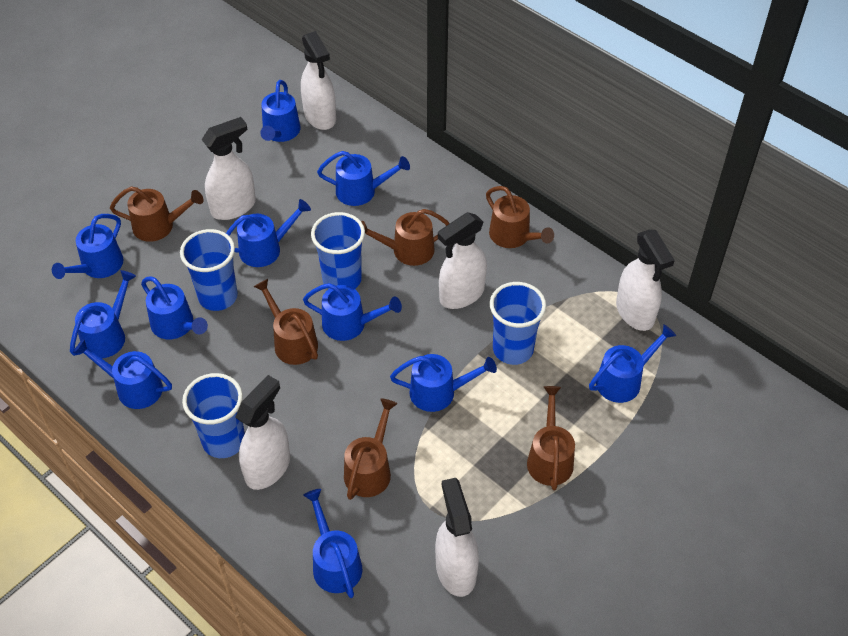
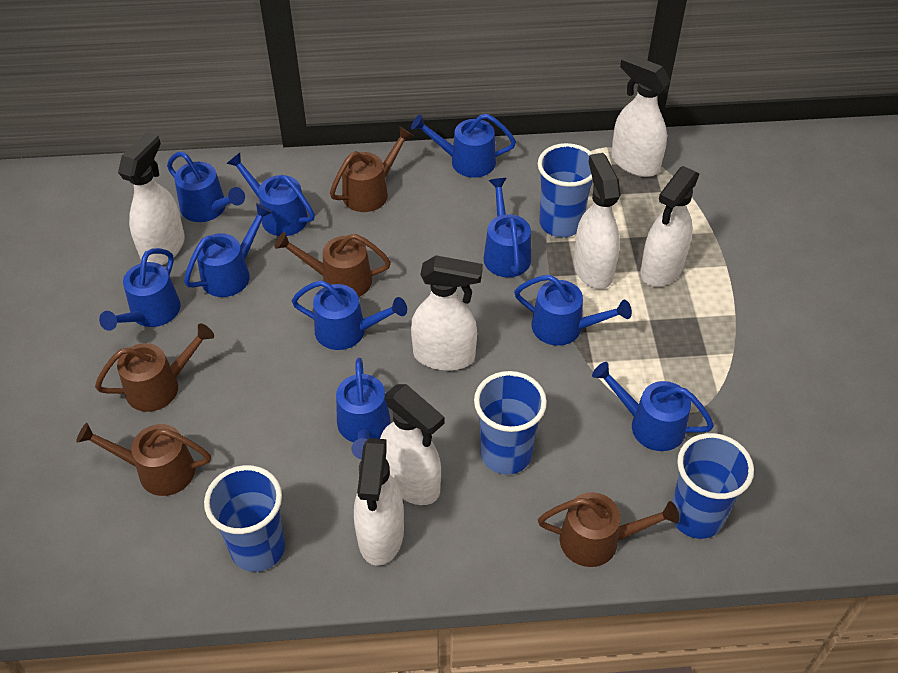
blue watering can: 11 -> 10
brown watering can: 6 -> 5
white spray bottle: 6 -> 7

